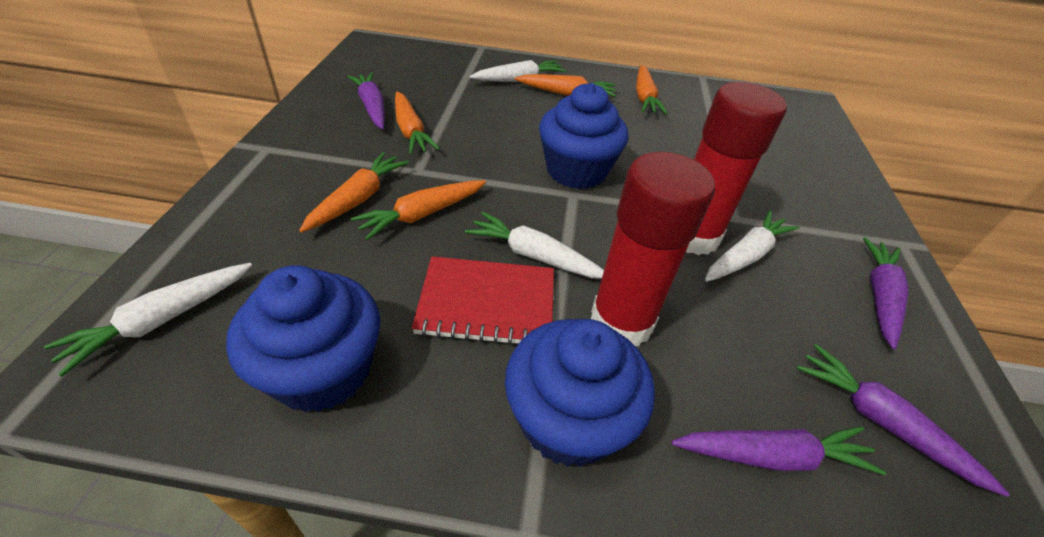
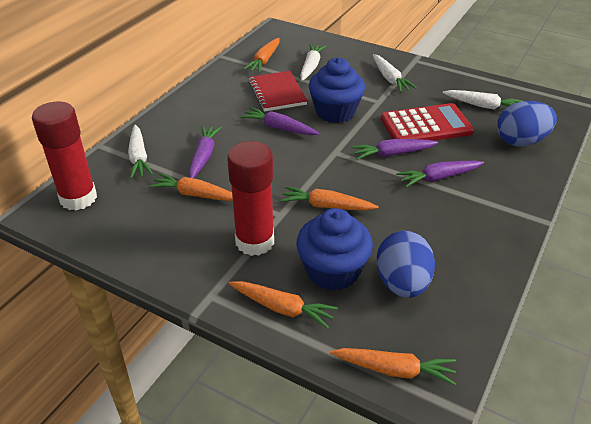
blue cupcake: 3 -> 2
blue egg: 0 -> 2
red calculator: 0 -> 1

